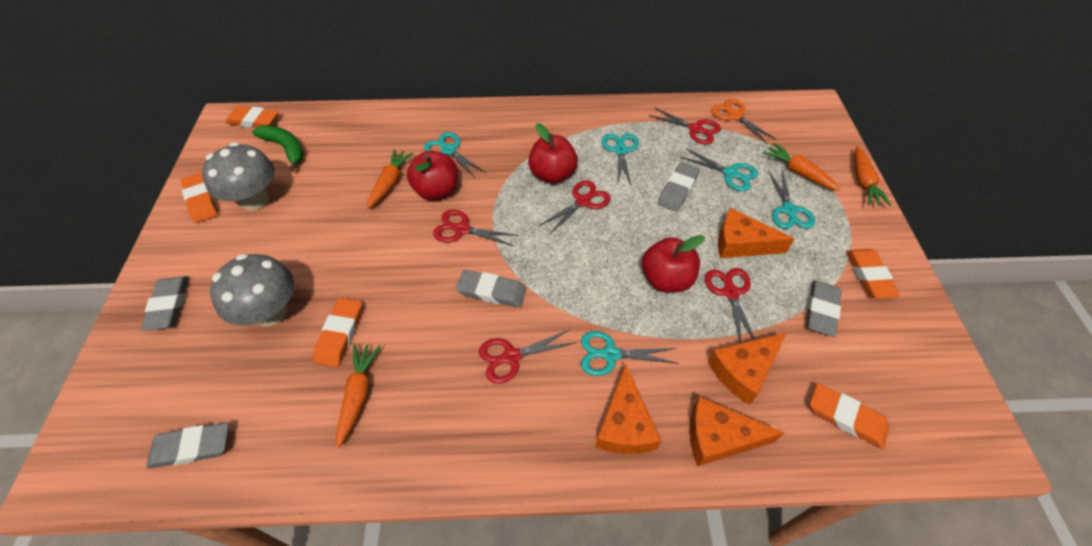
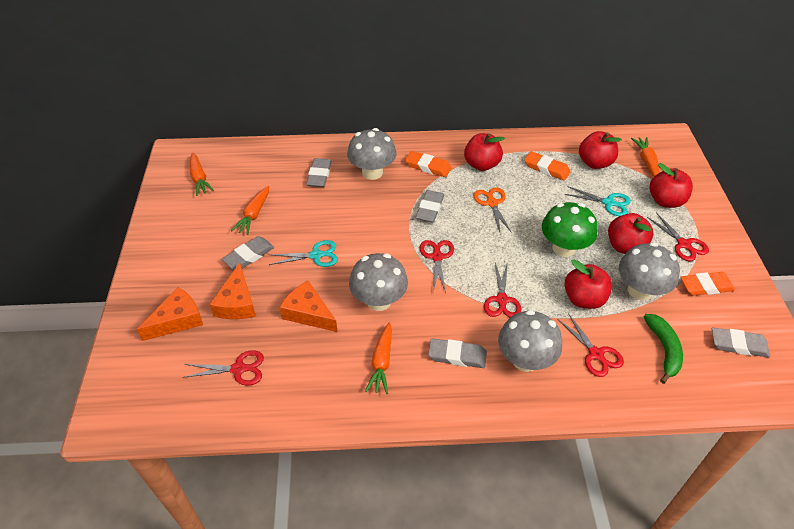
green mushroom: 0 -> 1
grey mushroom: 2 -> 4
orange cheese: 4 -> 3
orange eraser: 5 -> 3
red apple: 3 -> 5
turquoise scissors: 5 -> 2

